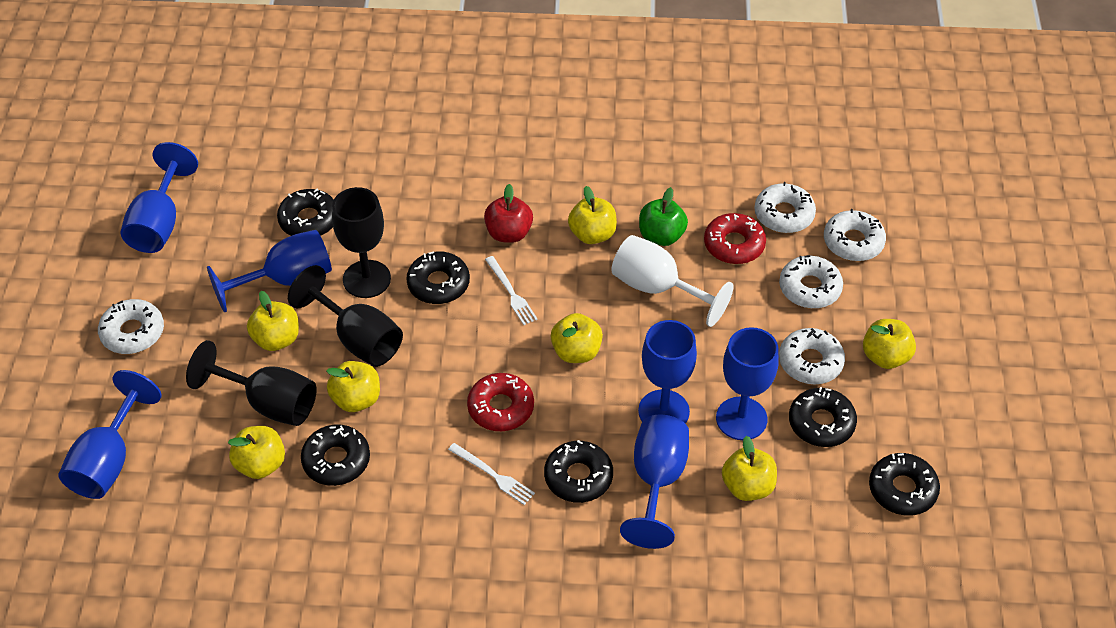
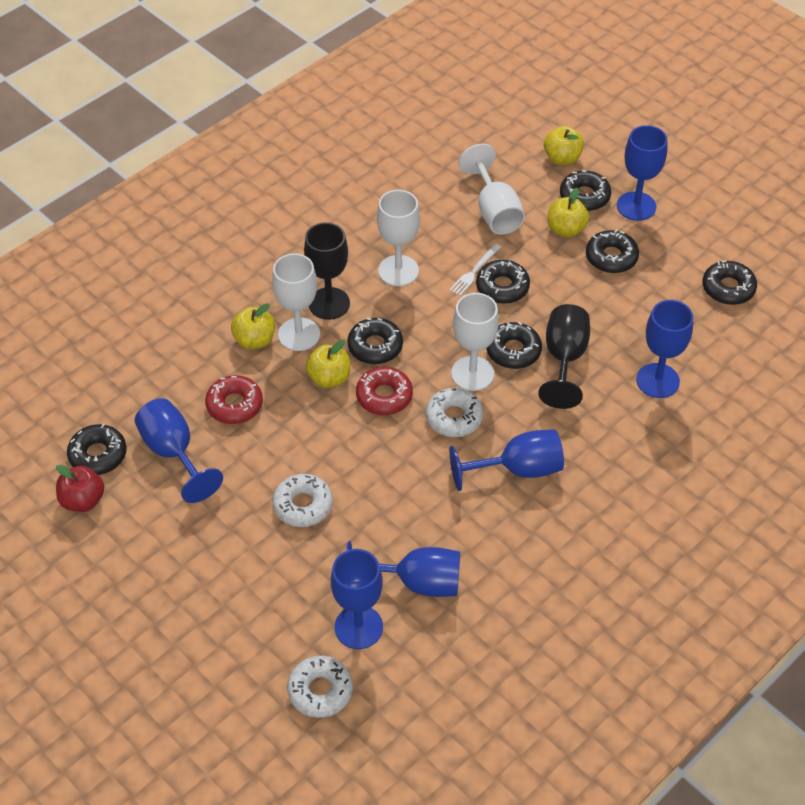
black donut: 6 -> 7
black goblet: 3 -> 2
green apple: 1 -> 0
white donut: 5 -> 3
white fork: 2 -> 1
white goblet: 1 -> 4
yellow apple: 7 -> 4

